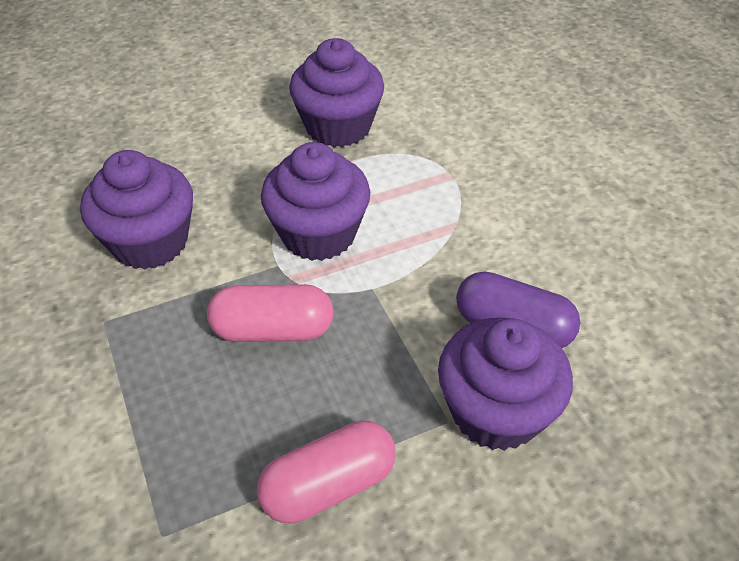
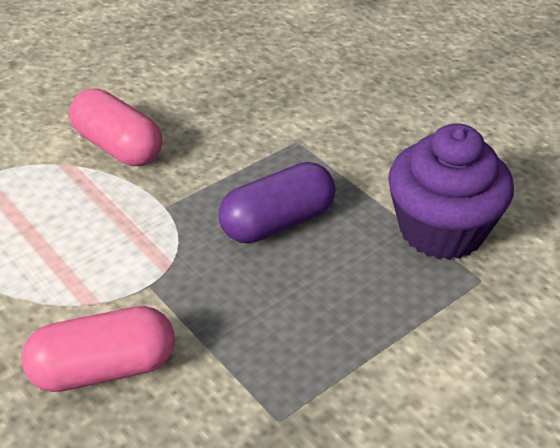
purple cupcake: 4 -> 1

